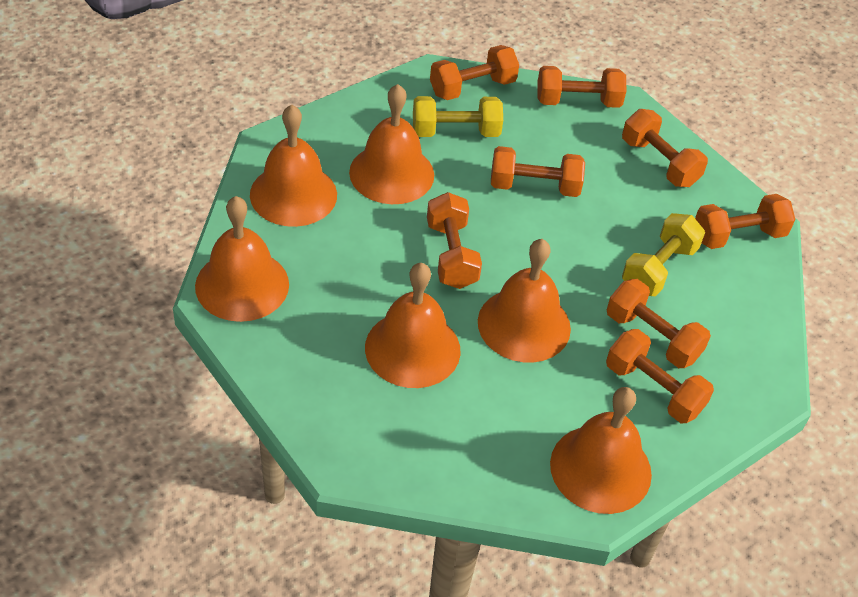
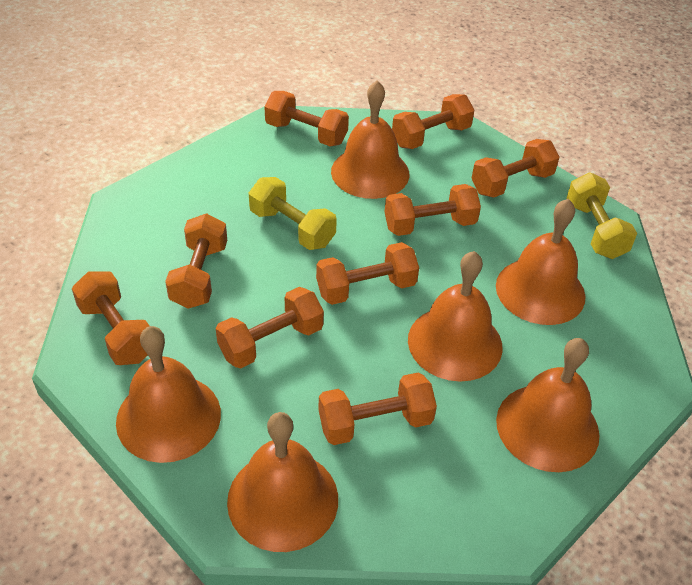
orange dumbbell: 8 -> 9

